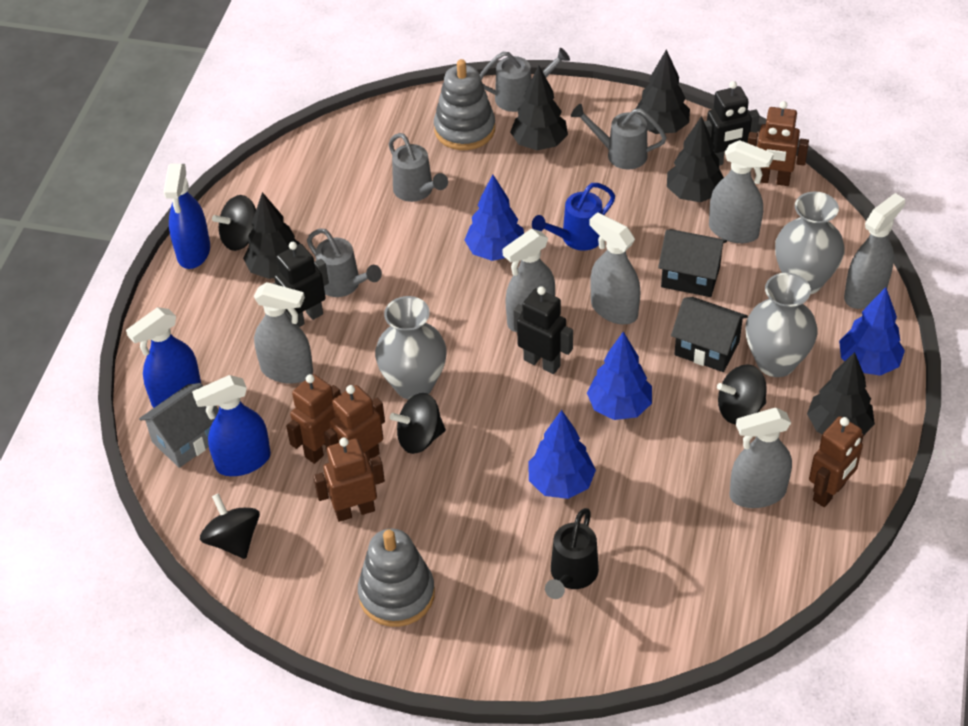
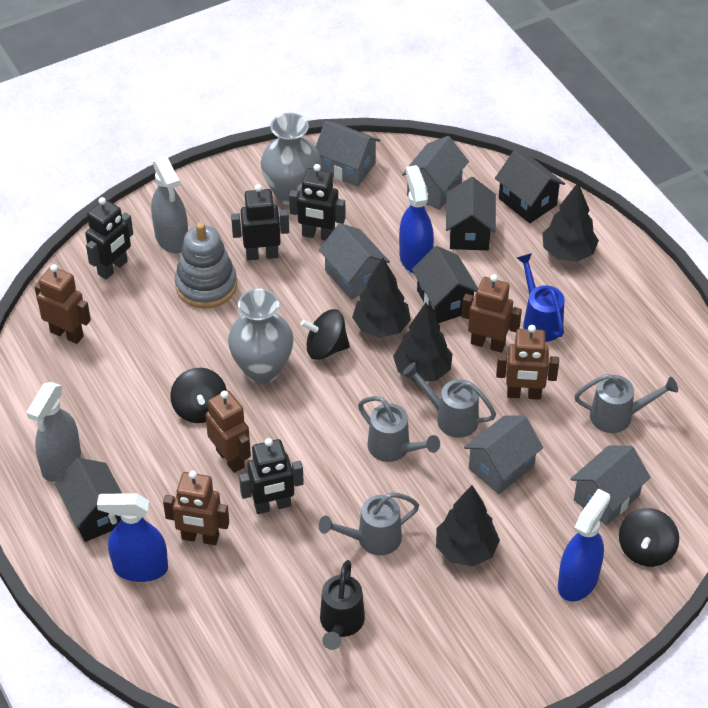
black house: 2 -> 4
black robot: 3 -> 4
black spinning top: 4 -> 3
black tree: 5 -> 4
blue tree: 4 -> 0
grey house: 1 -> 5
grey spray bottle: 6 -> 2
grey stacking toy: 2 -> 1
grey vase: 3 -> 2

